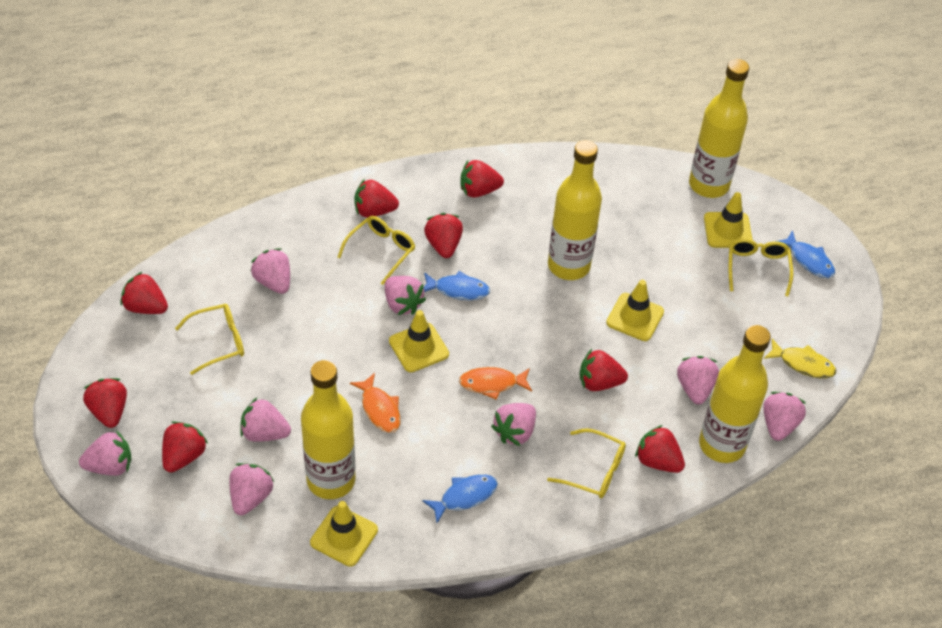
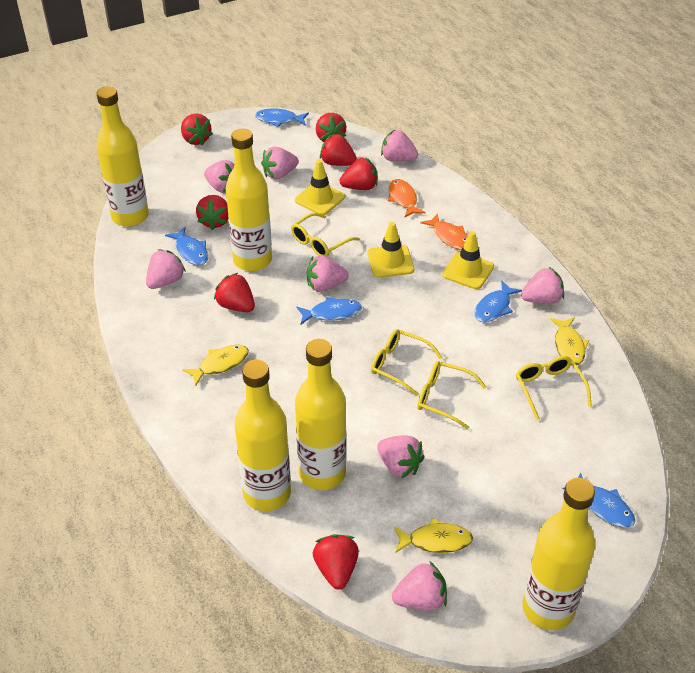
blue fish: 3 -> 5
red strawberry: 8 -> 7
yellow bottle: 4 -> 5
yellow fish: 1 -> 3
yellow traffic cone: 4 -> 3

